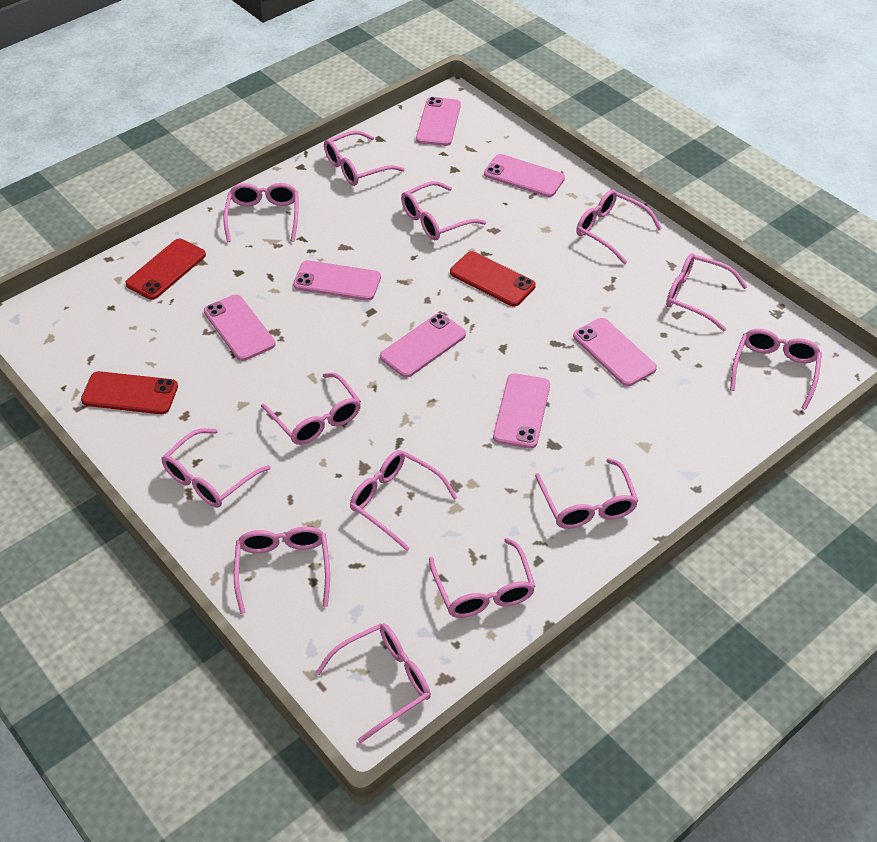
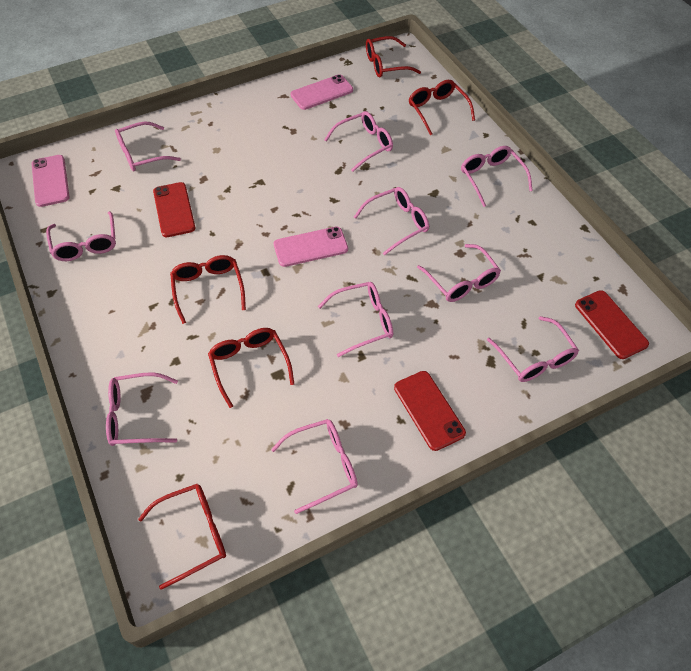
pink glasses: 13 -> 10
pink phone: 7 -> 3
red glasses: 0 -> 5

